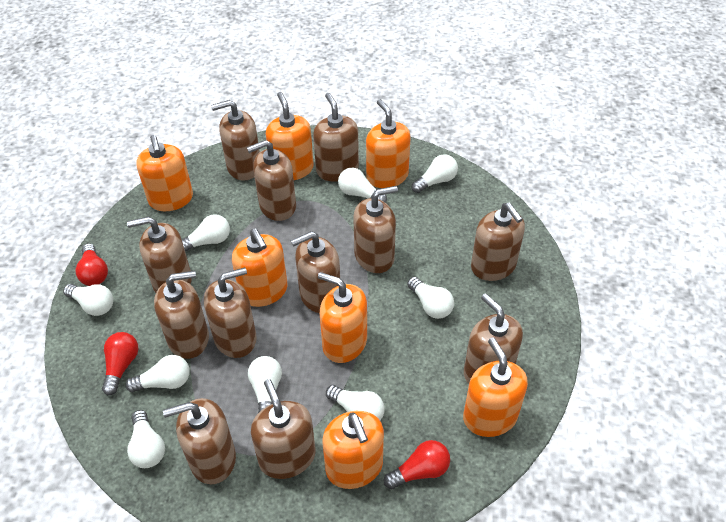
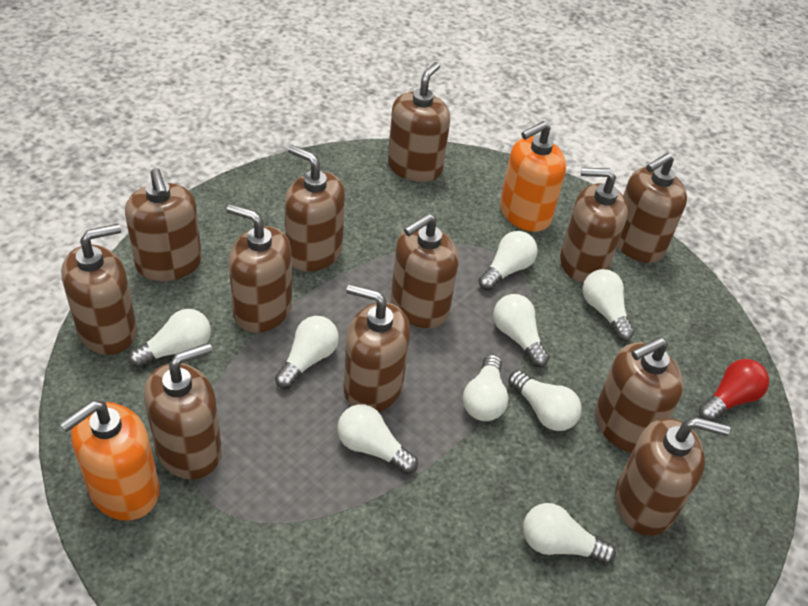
orange soap dispenser: 7 -> 2
red light bulb: 3 -> 1

